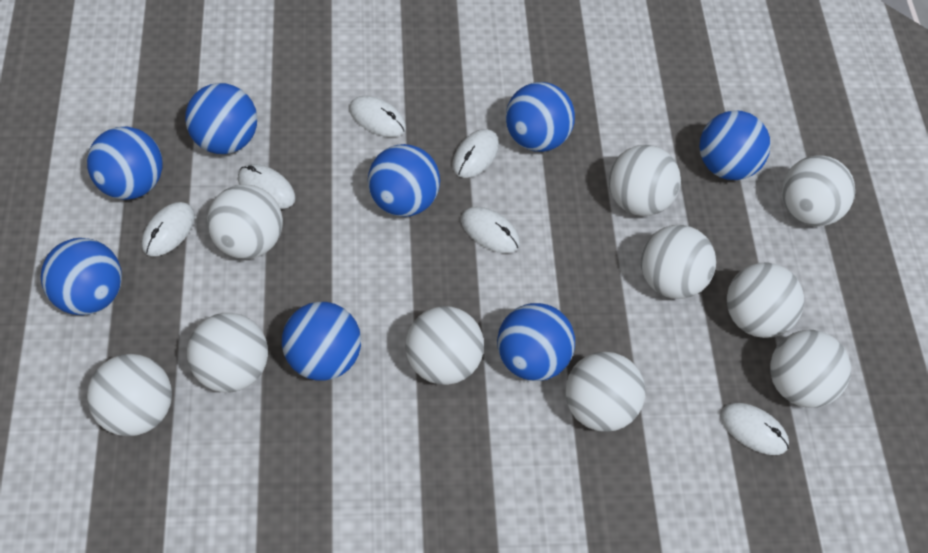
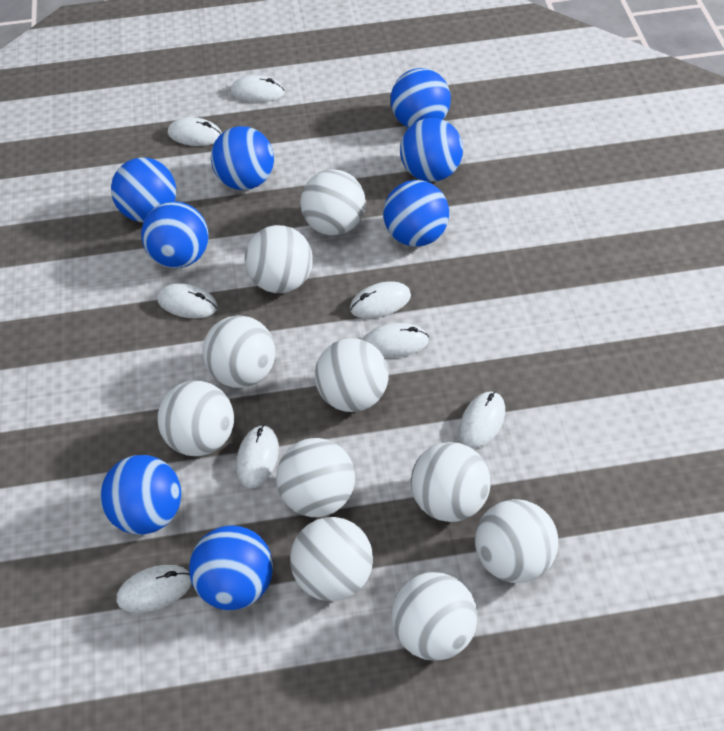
white mouse: 6 -> 8

